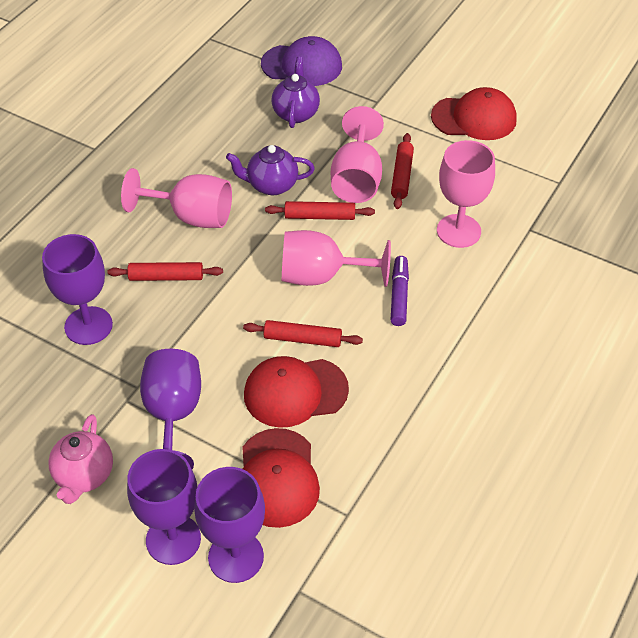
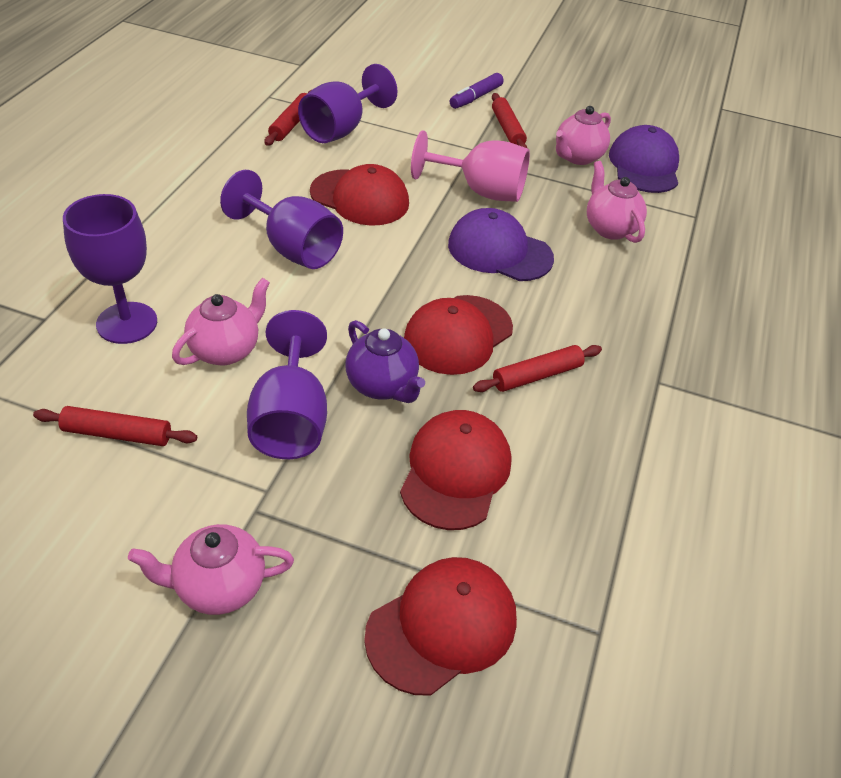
pink goblet: 4 -> 1
pink teapot: 1 -> 4
purple cap: 1 -> 2
purple teapot: 2 -> 1
red cap: 3 -> 4

